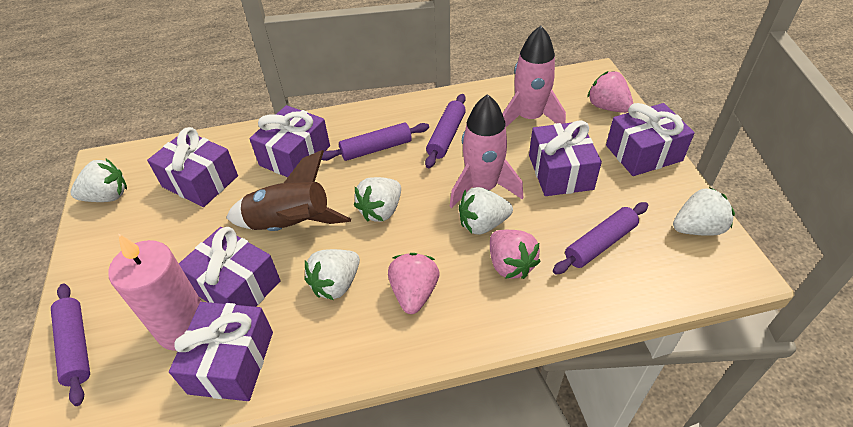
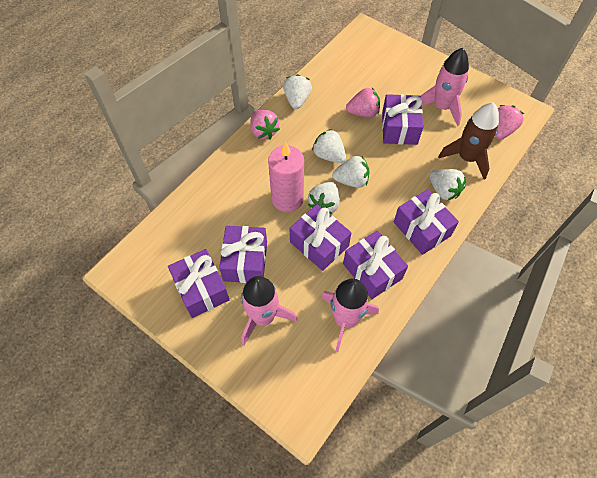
pink rocket: 2 -> 3
purple rolling pin: 4 -> 0

